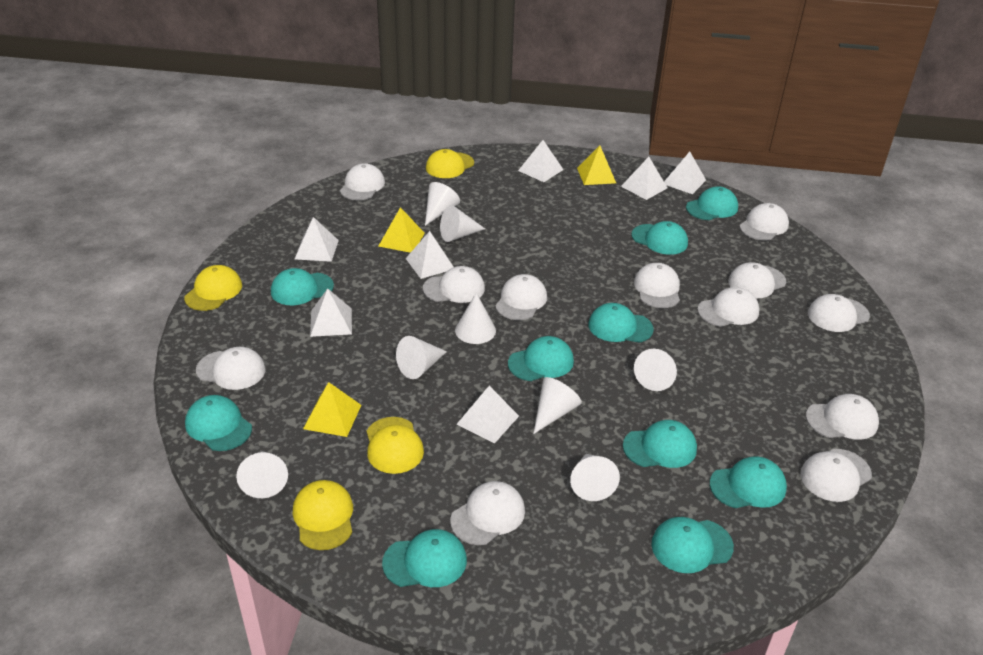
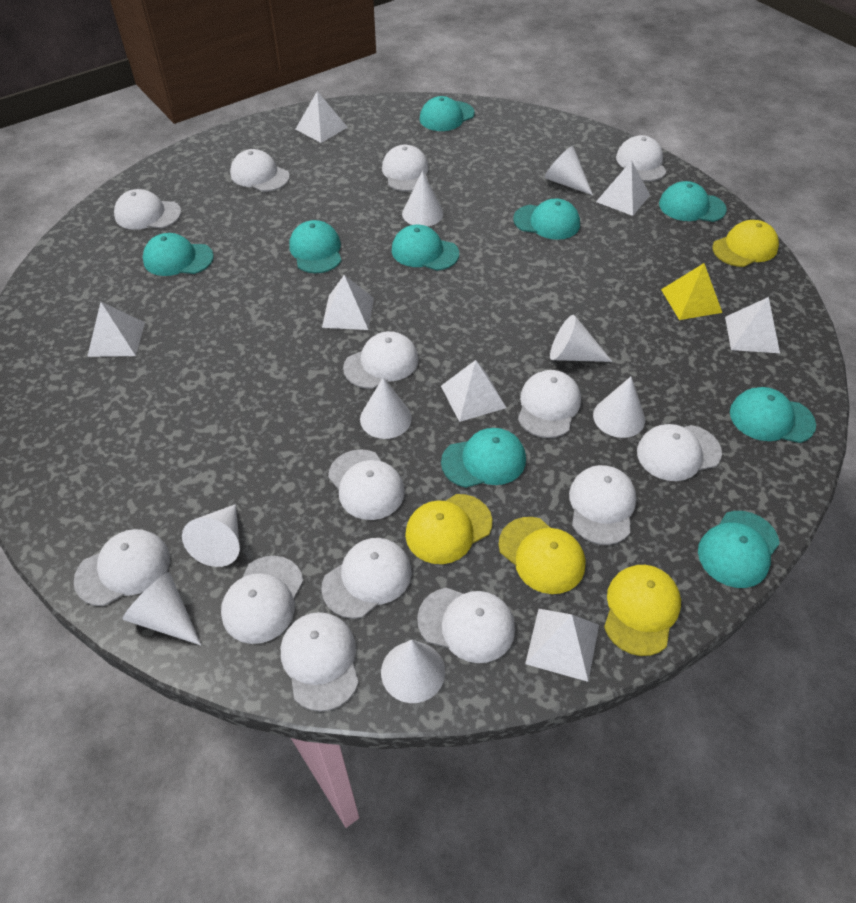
turquoise cap: 10 -> 9
white cap: 12 -> 14
yellow pyramid: 3 -> 1

